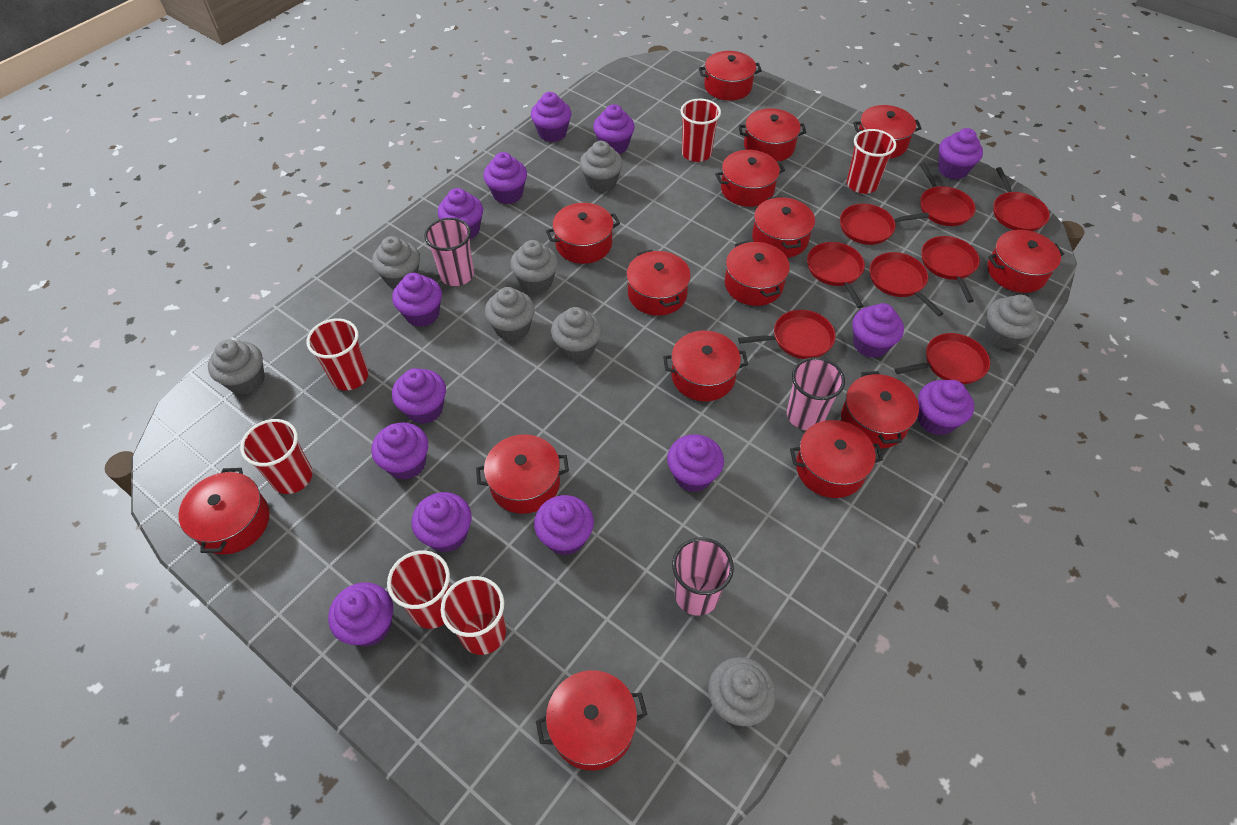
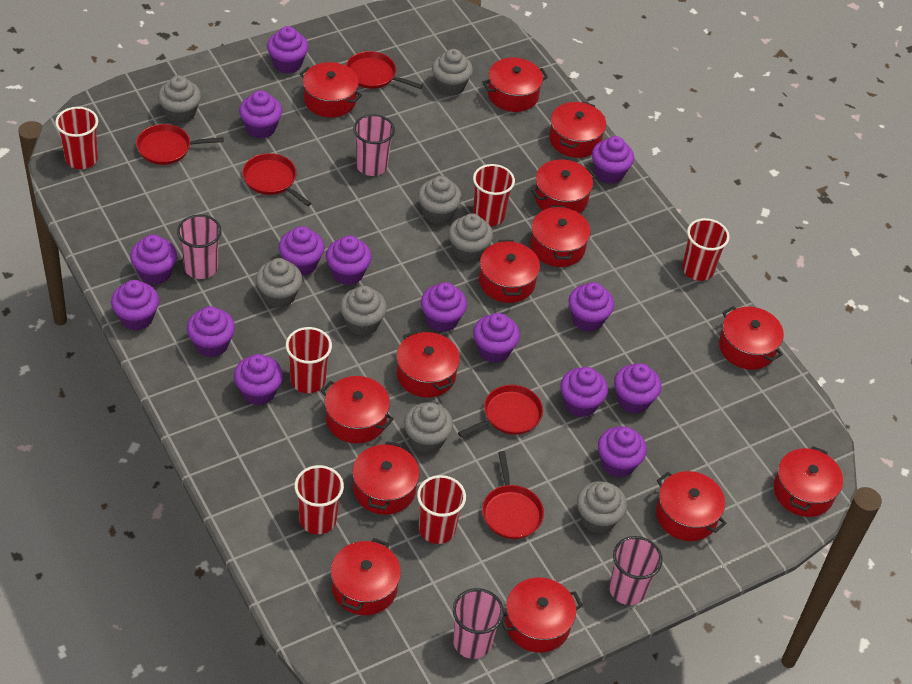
pink cup: 3 -> 4
purple cupcake: 14 -> 15
red pan: 8 -> 5
red pot: 15 -> 14

